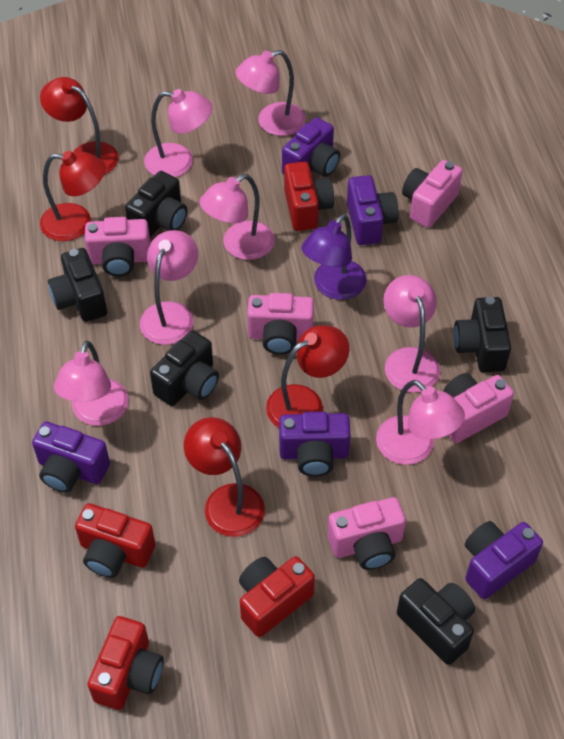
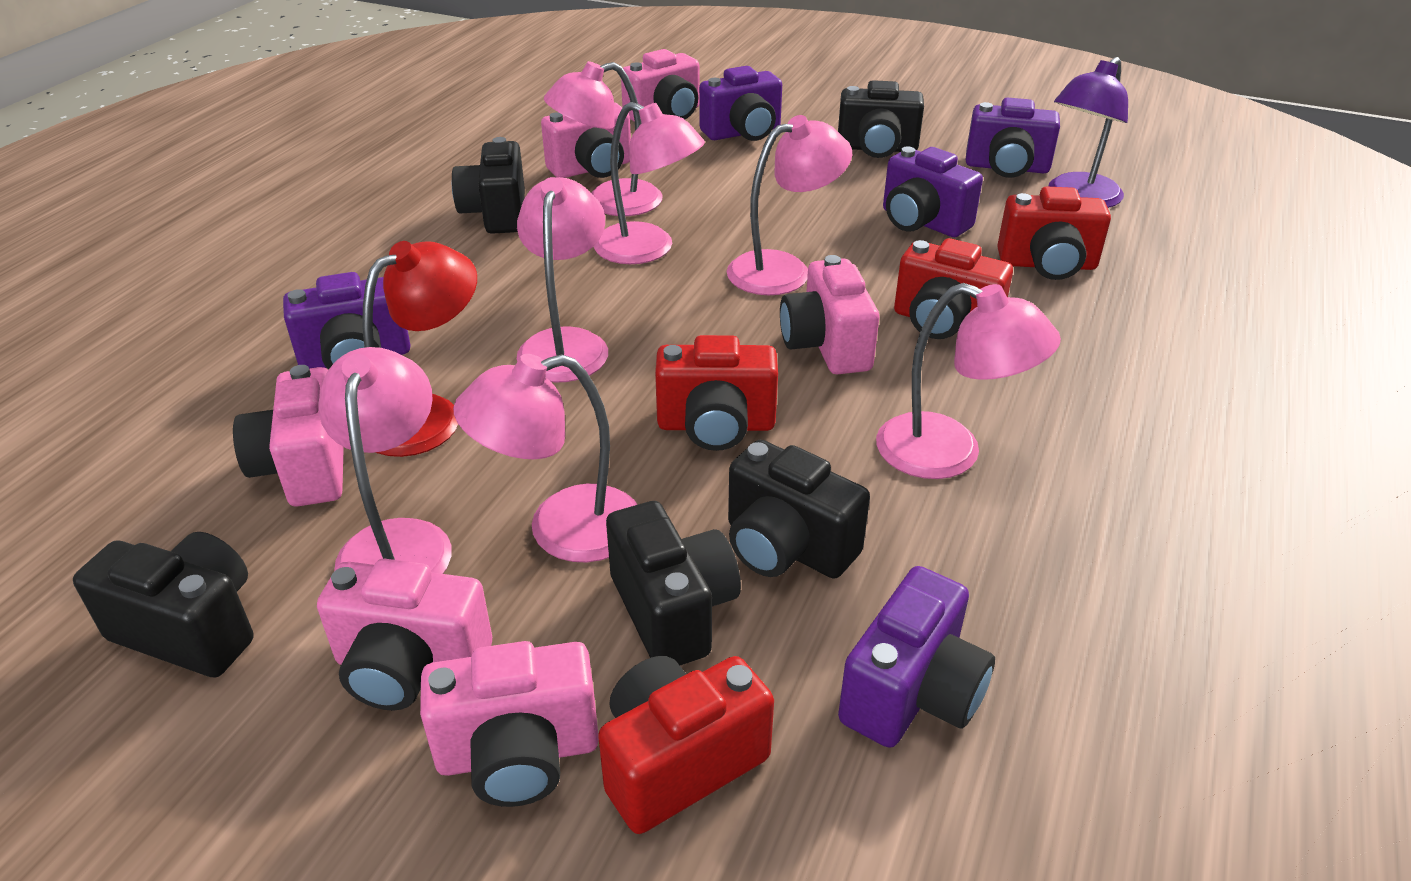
pink camera: 5 -> 6
red lamp: 4 -> 1

